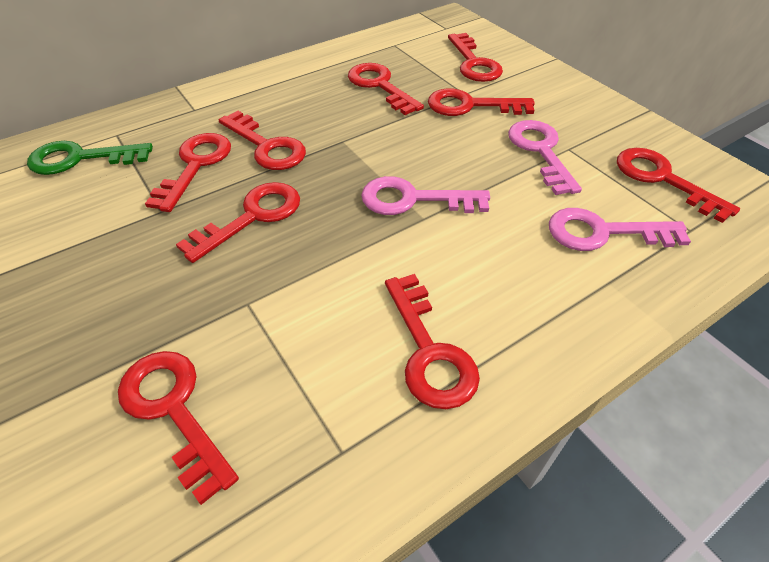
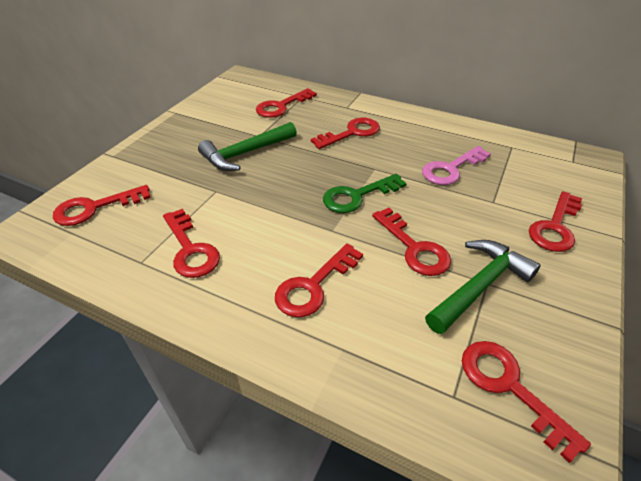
green hammer: 0 -> 2
pink key: 3 -> 1
red key: 9 -> 8

